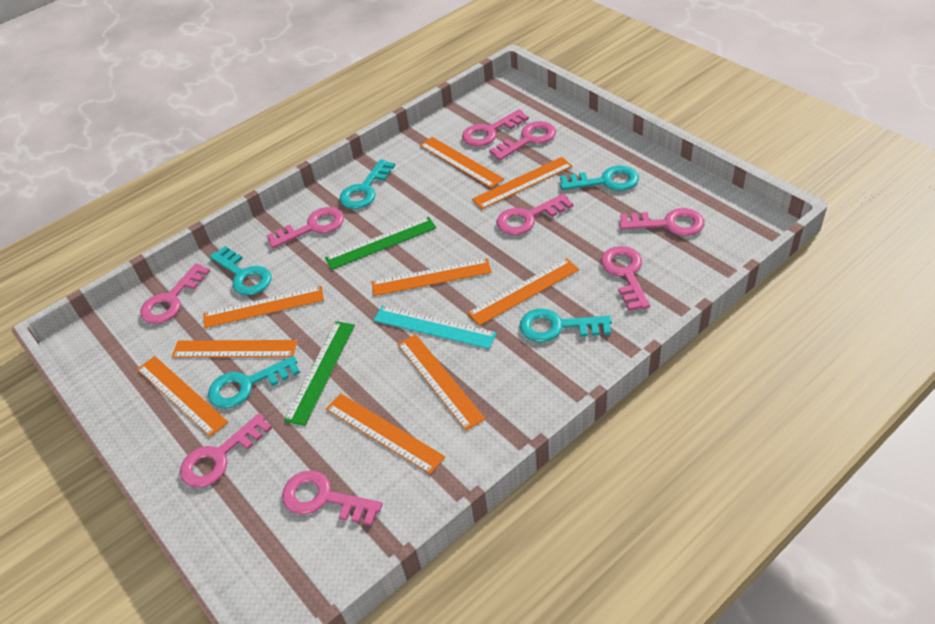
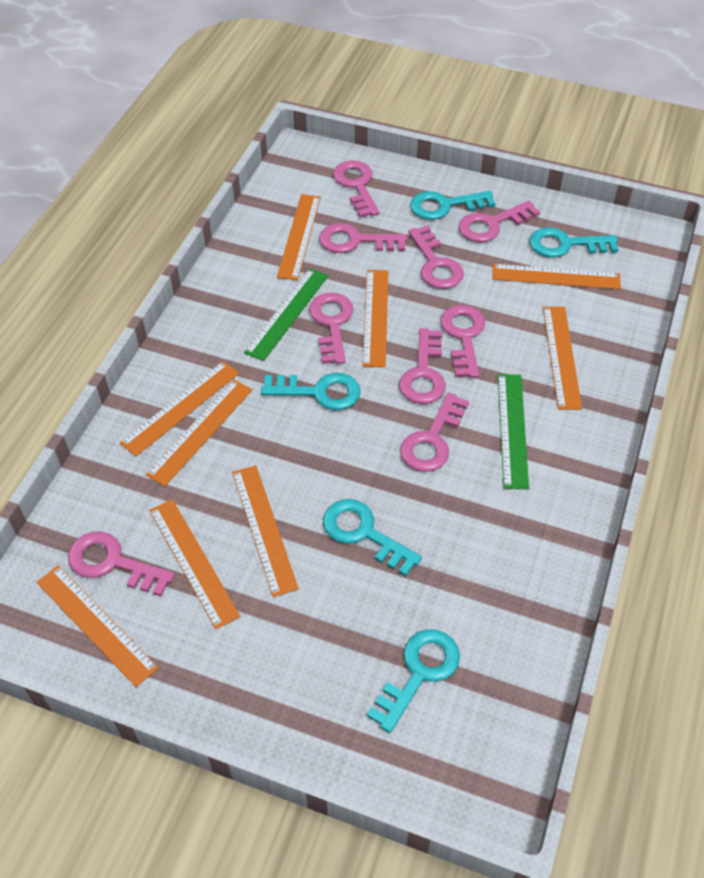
turquoise ruler: 1 -> 0

